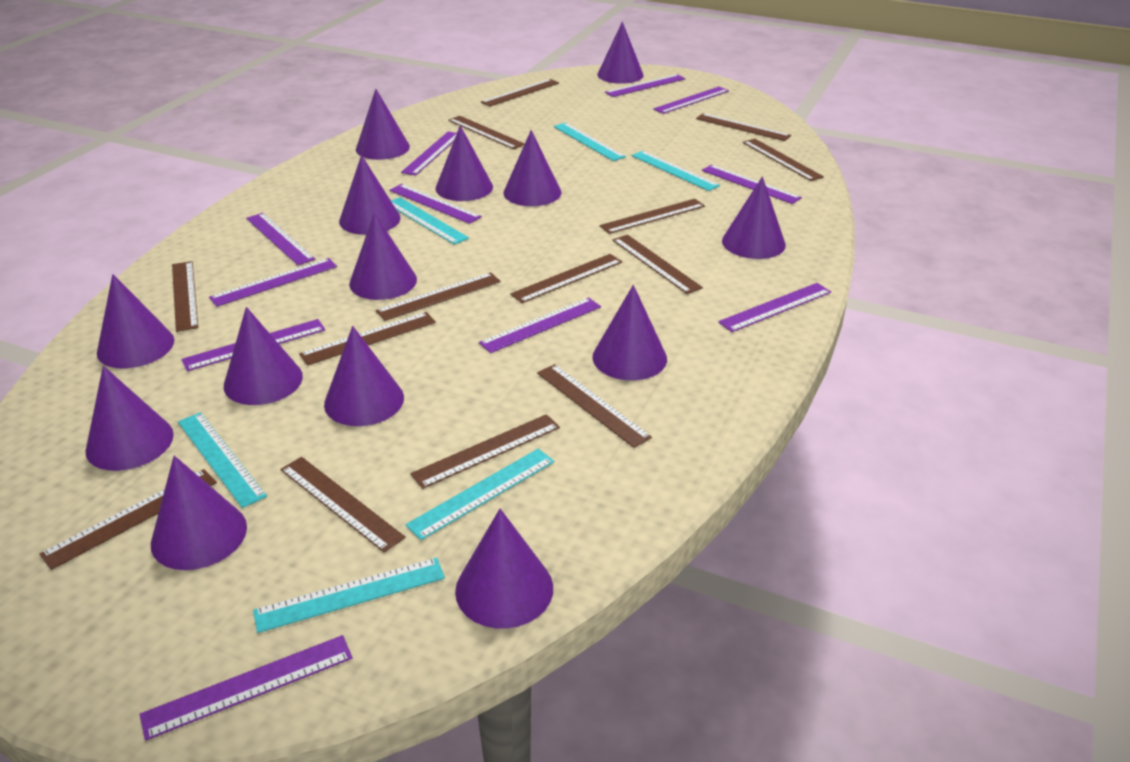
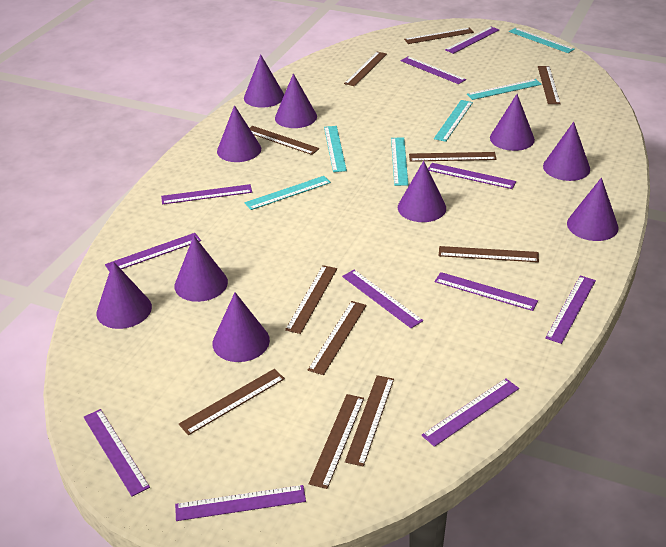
brown ruler: 14 -> 11
purple cone: 14 -> 10

